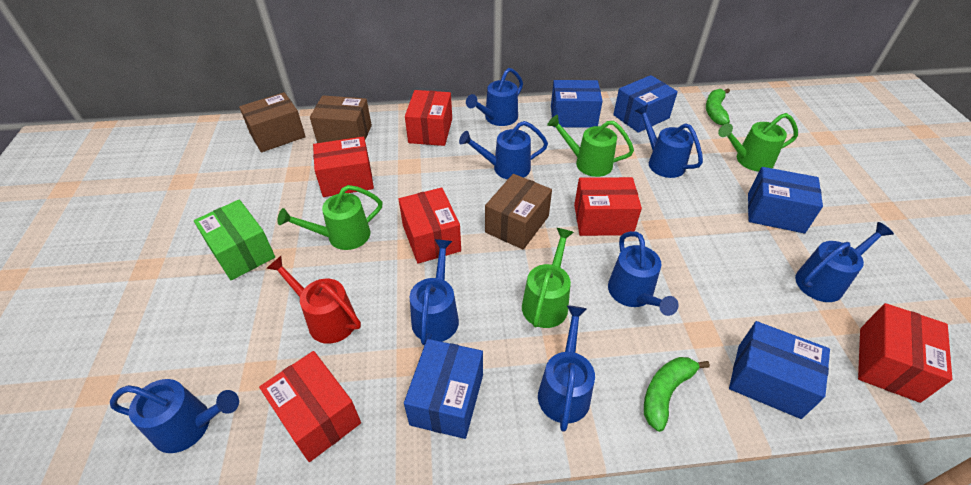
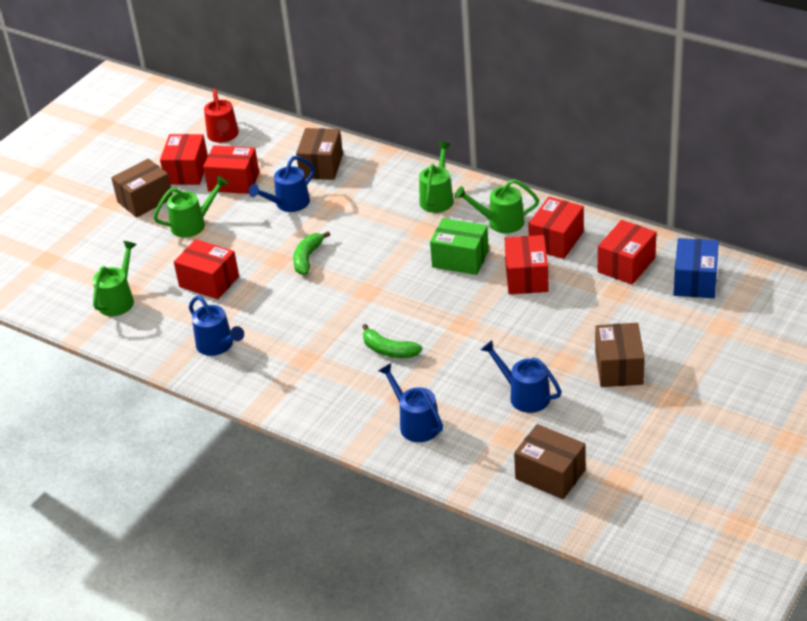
blue box: 5 -> 1
blue watering can: 8 -> 4
brown box: 3 -> 4

